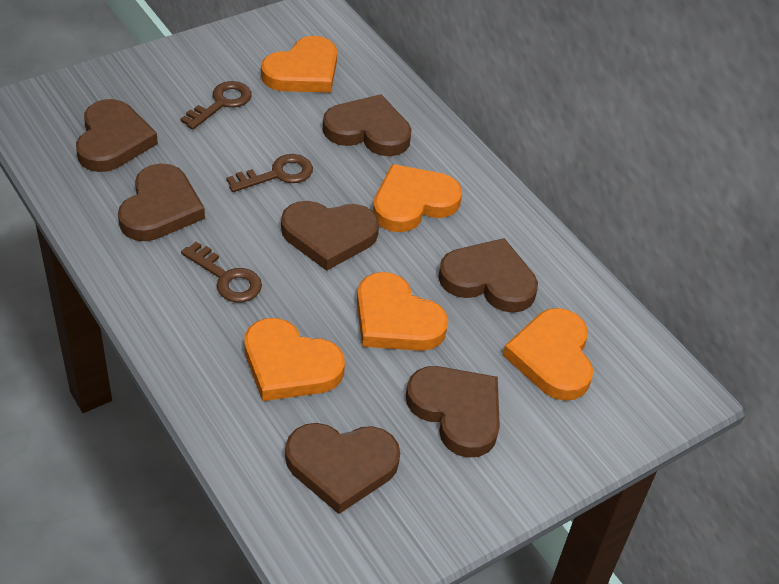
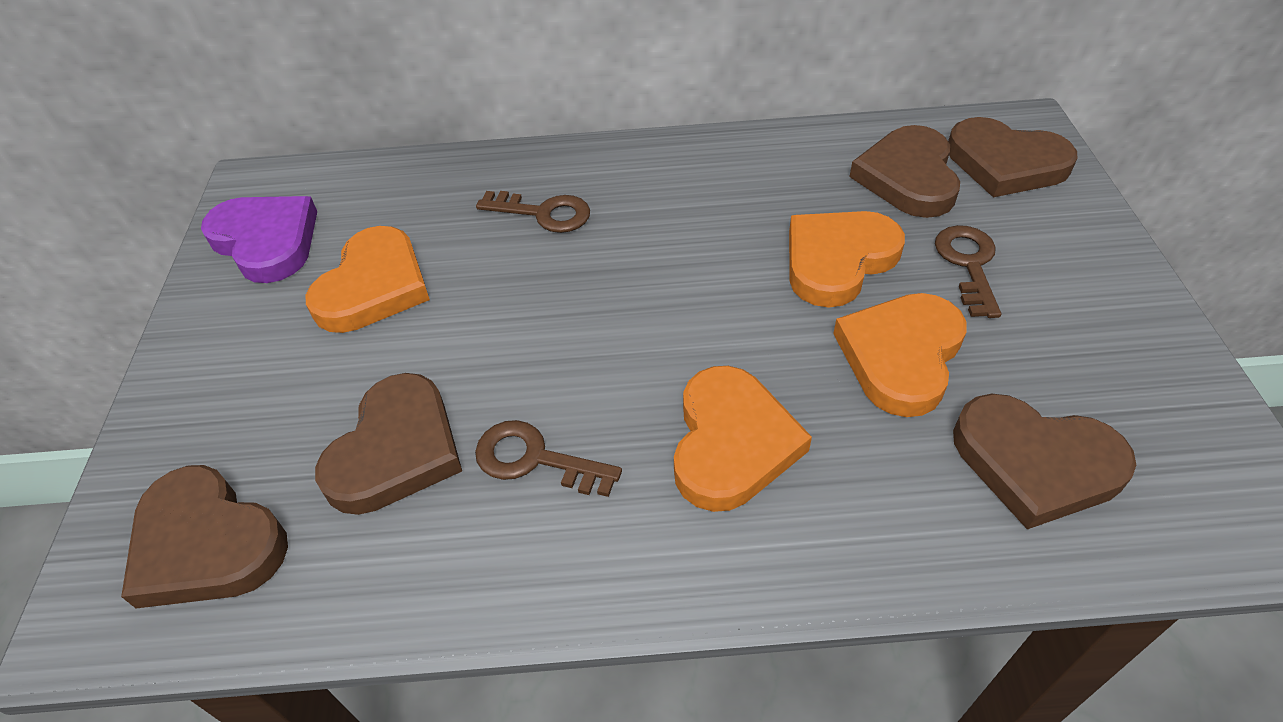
brown heart: 7 -> 5
orange heart: 5 -> 4
purple heart: 0 -> 1

